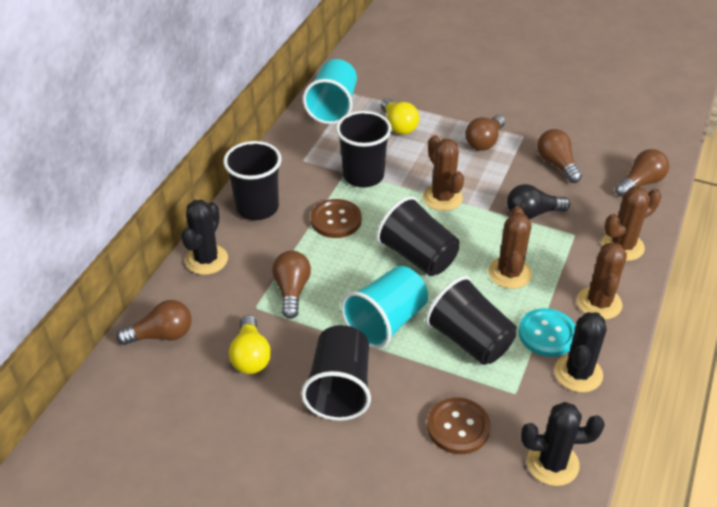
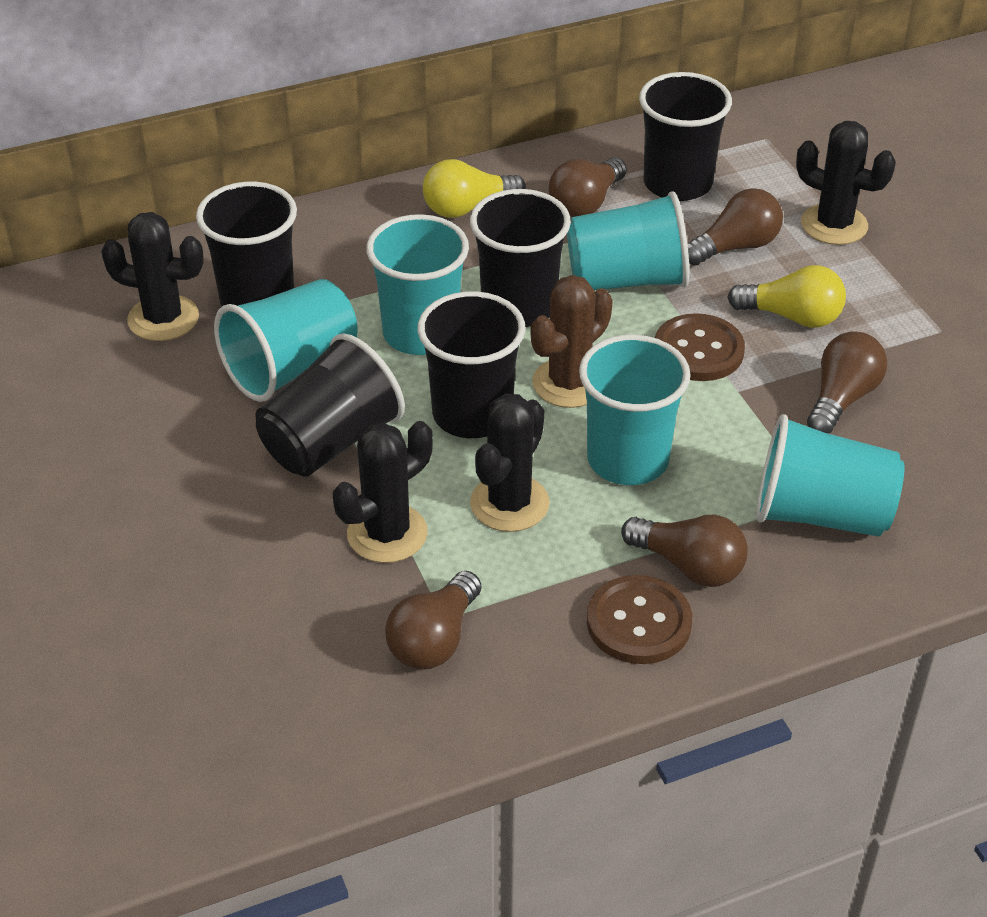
black cactus: 3 -> 4
black light bulb: 1 -> 0
brown cactus: 4 -> 1
turquoise button: 1 -> 0
turquoise cup: 2 -> 5

